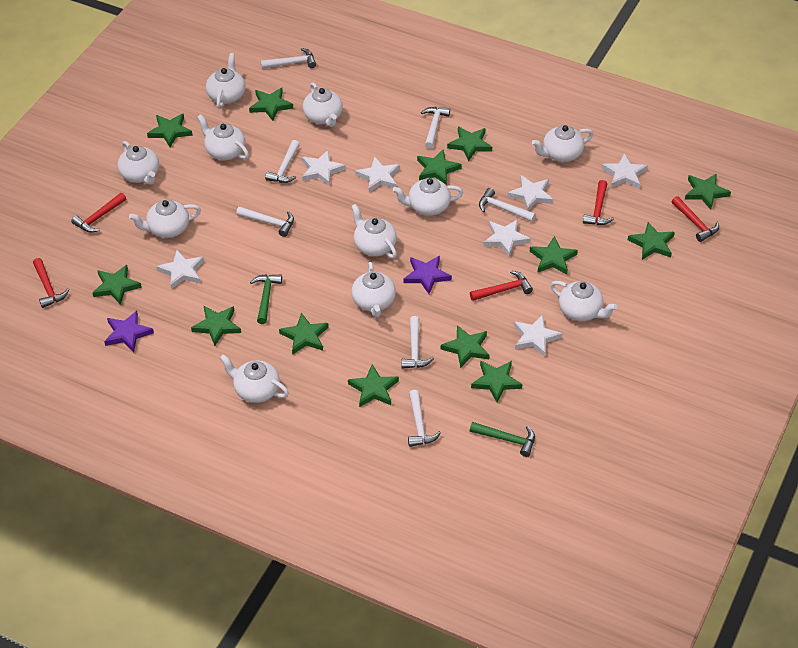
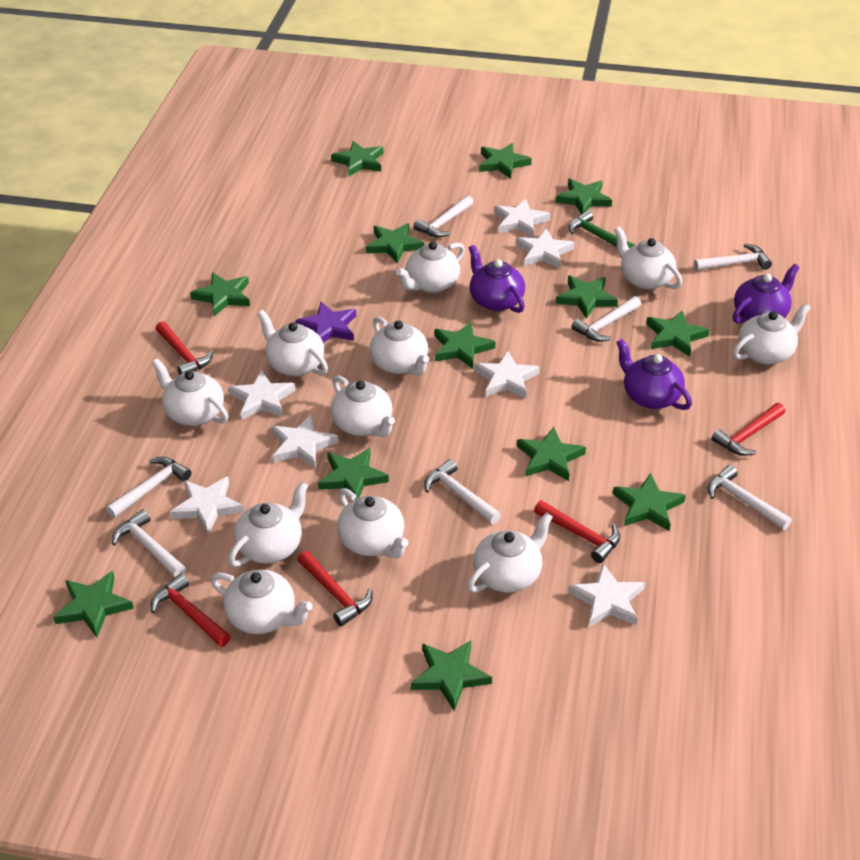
green hammer: 2 -> 1
purple star: 2 -> 1
purple teapot: 0 -> 3

